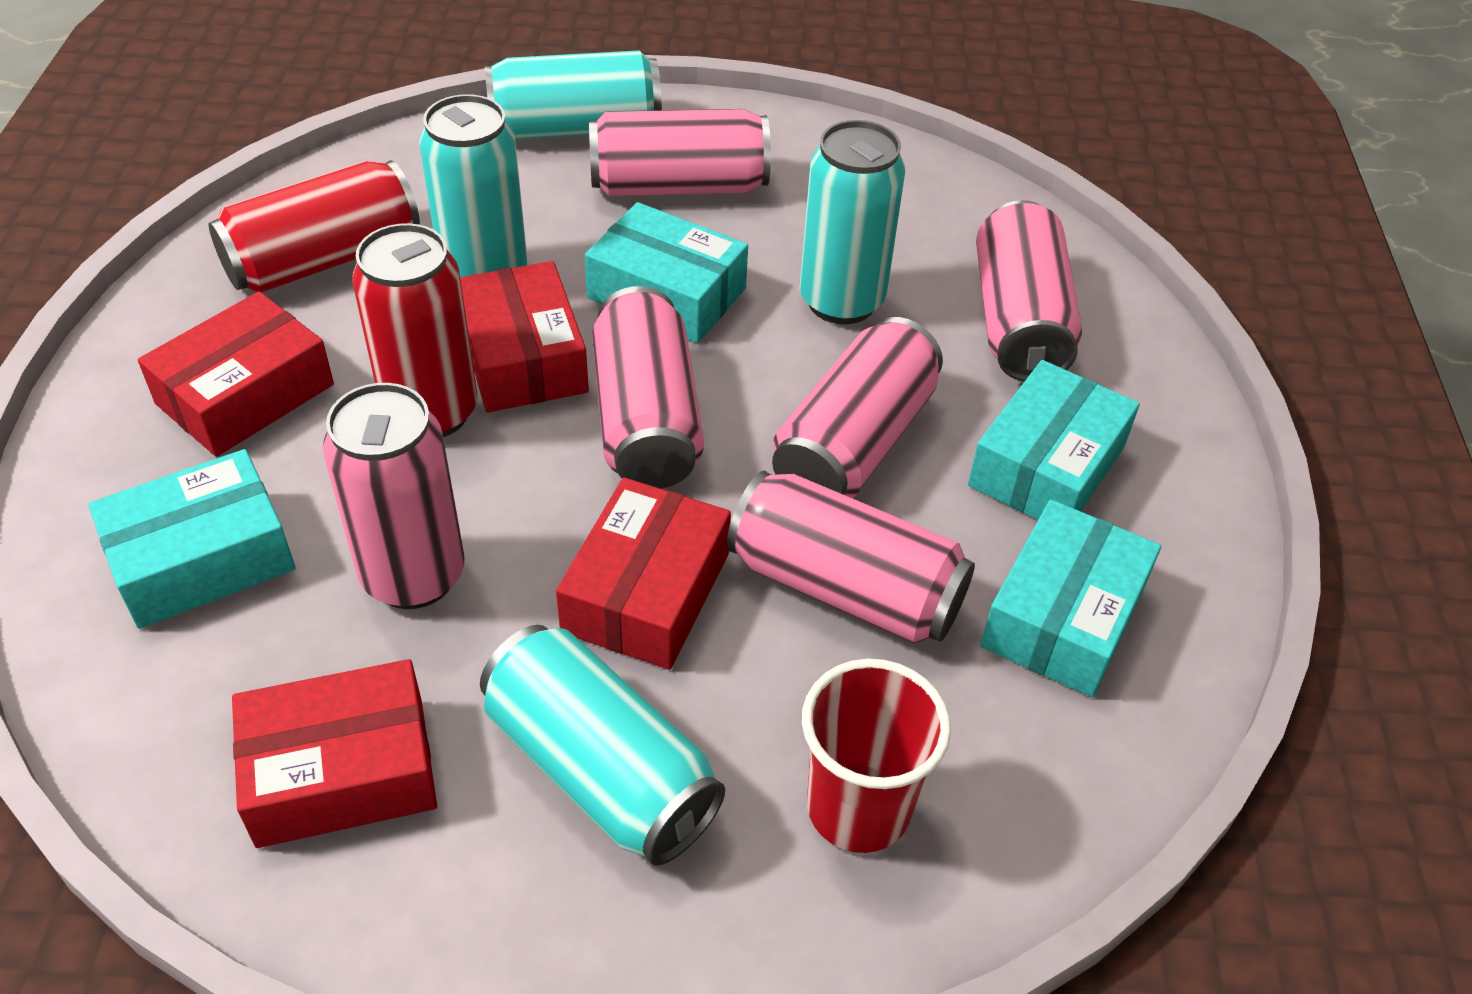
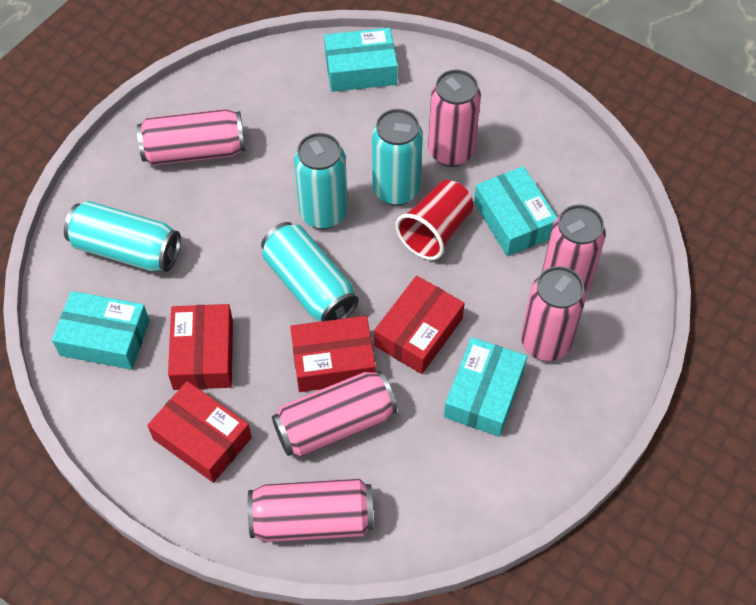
red can: 2 -> 0

